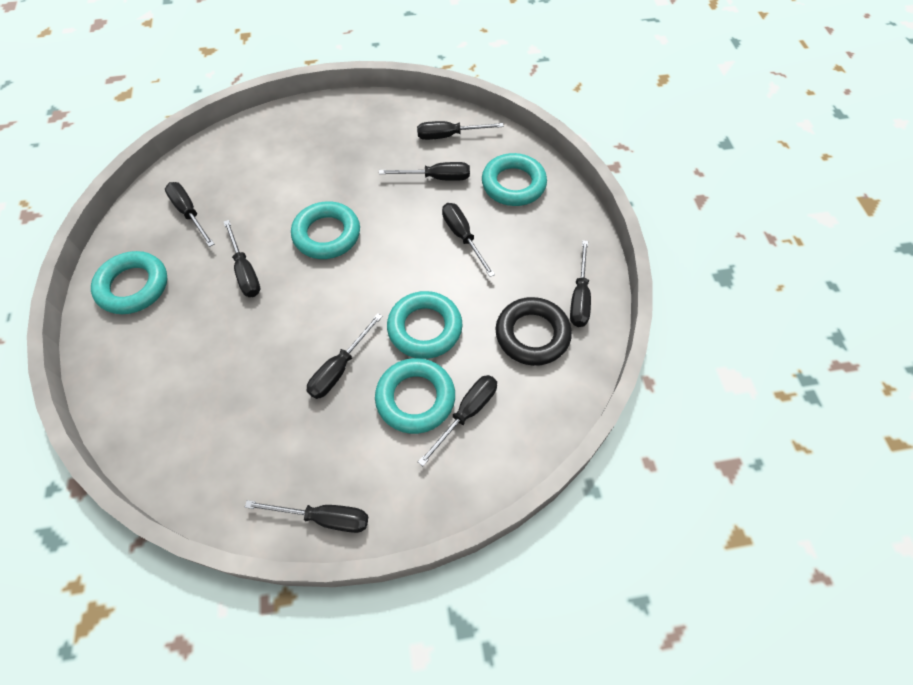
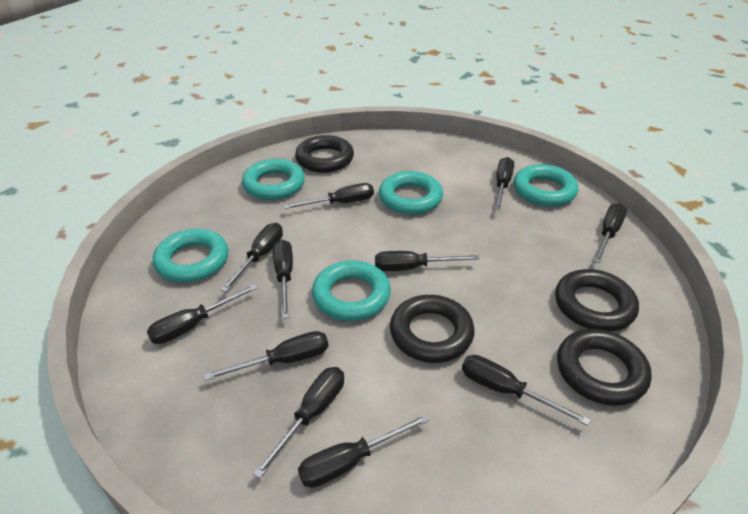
black ring: 1 -> 4
black screwdriver: 9 -> 11

